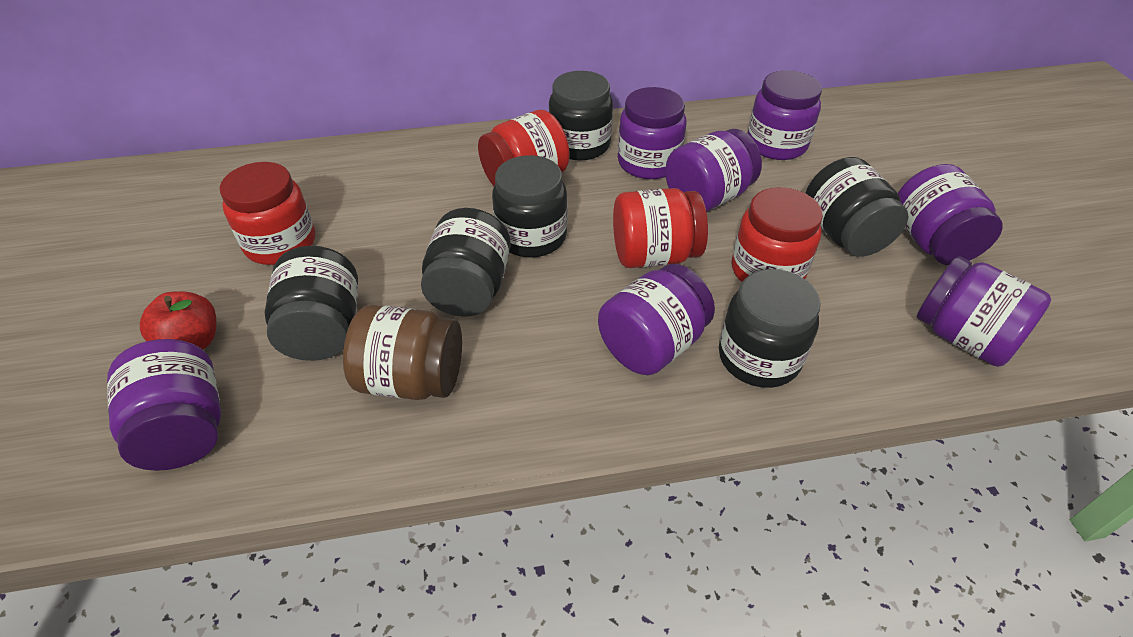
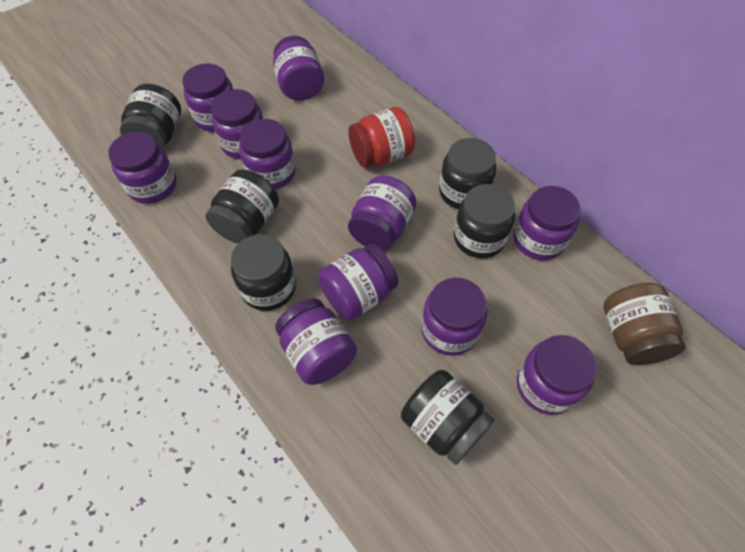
purple jar: 7 -> 11
red apple: 1 -> 0
red jar: 4 -> 1

